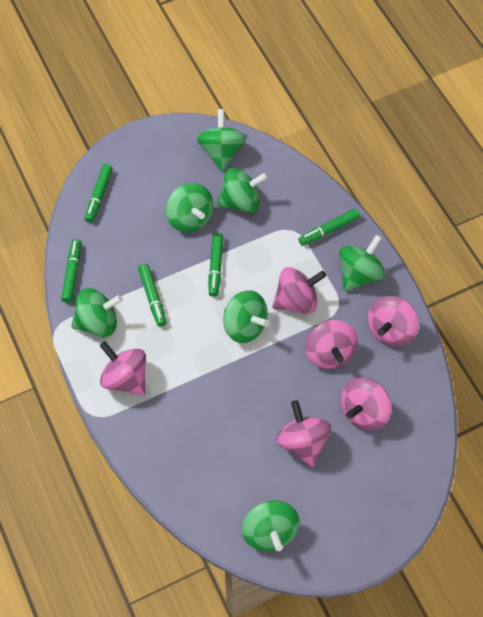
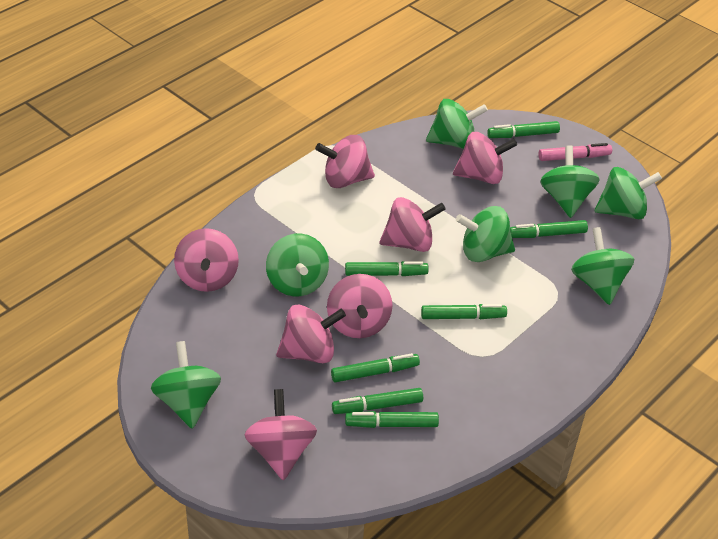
green marker: 5 -> 7
pink marker: 0 -> 1
pink spinning top: 6 -> 7

